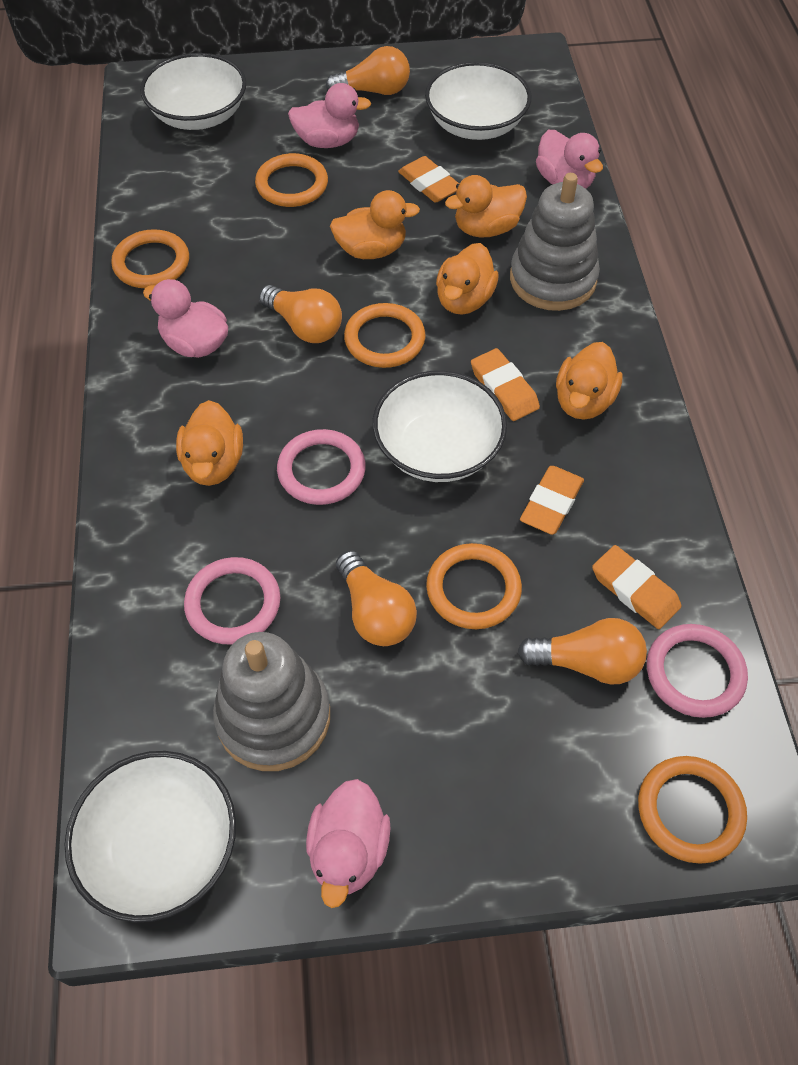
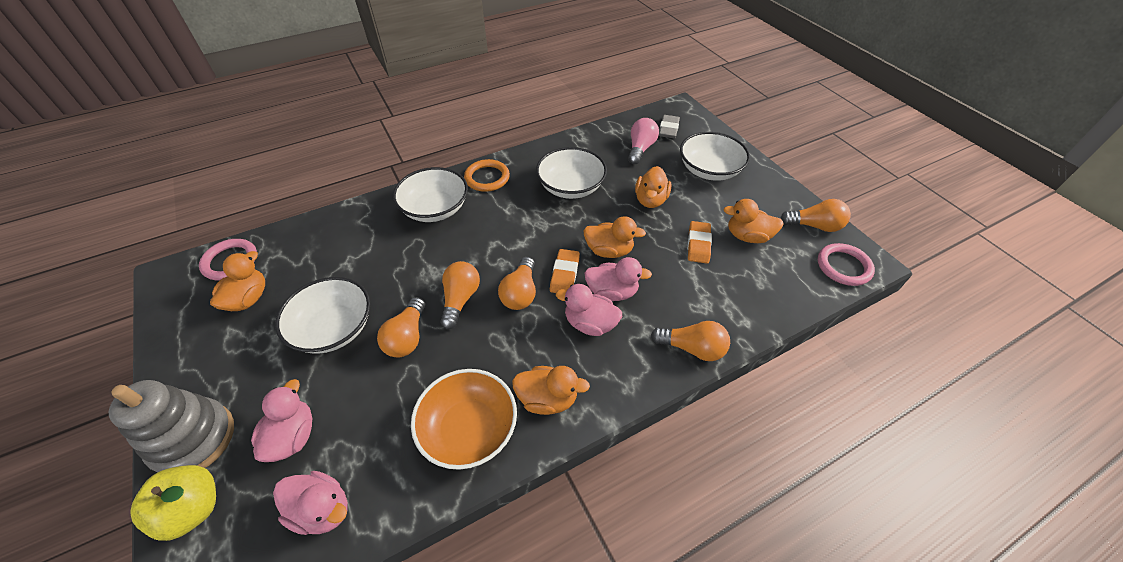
grey eraser: 0 -> 1
grey stacking toy: 2 -> 1
orange bowl: 0 -> 1
orange eraser: 4 -> 2
orange light bulb: 4 -> 5
orange ring: 5 -> 1
pink light bulb: 0 -> 1
pink ring: 3 -> 2
yellow apple: 0 -> 1

